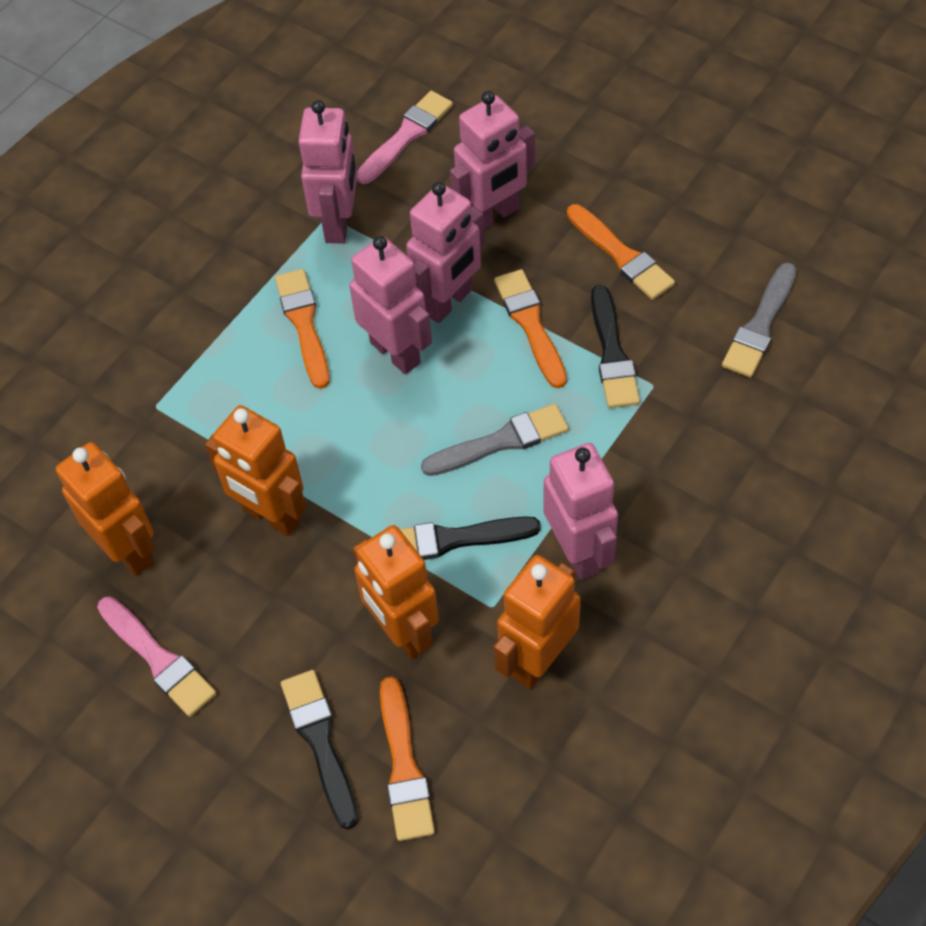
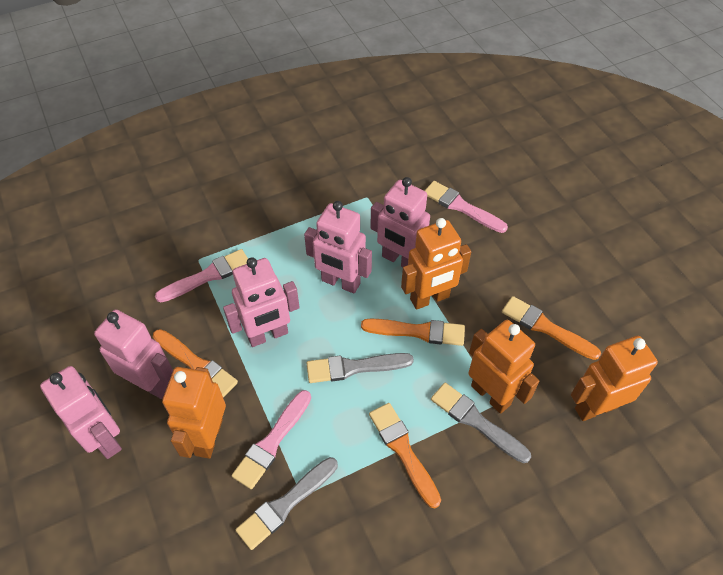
black brush: 3 -> 0
grey brush: 2 -> 3
pink brush: 2 -> 3

